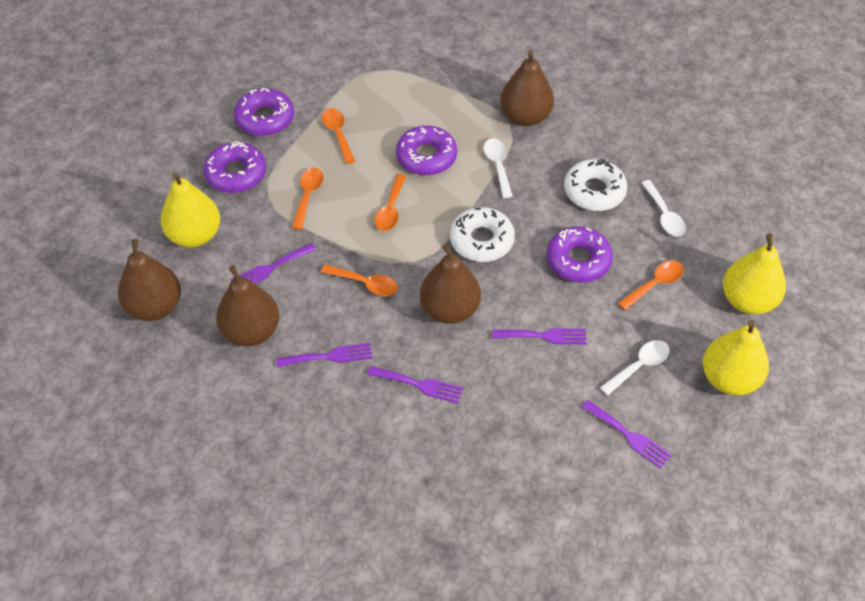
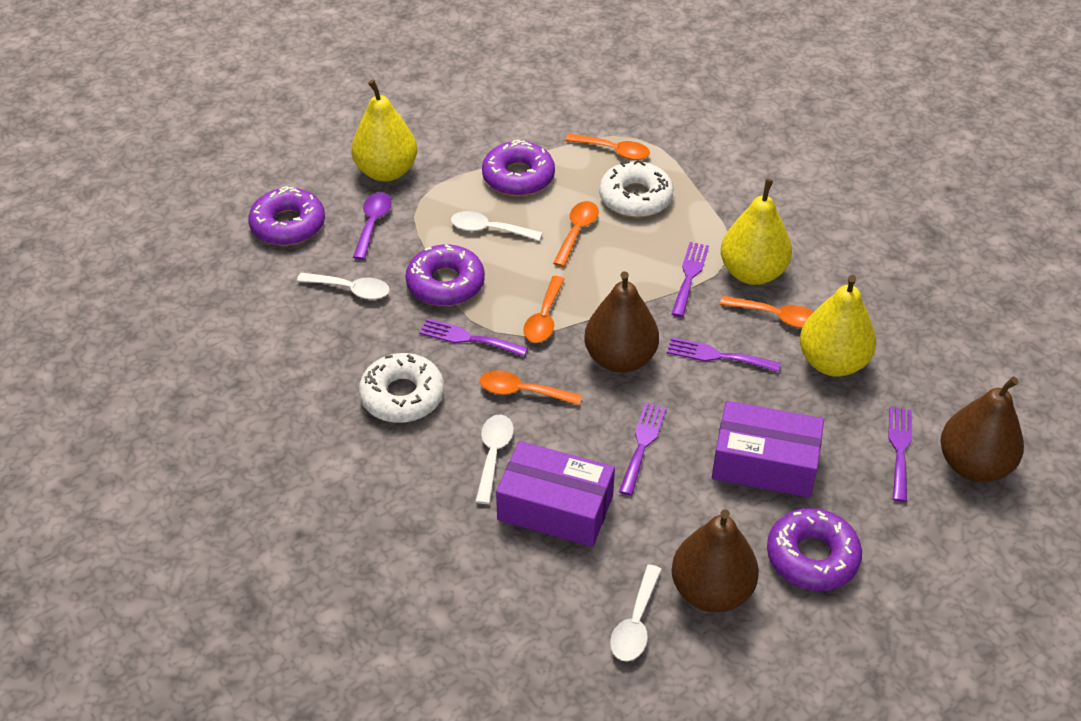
brown pear: 4 -> 3
purple box: 0 -> 2
purple spoon: 0 -> 1
white spoon: 3 -> 4

